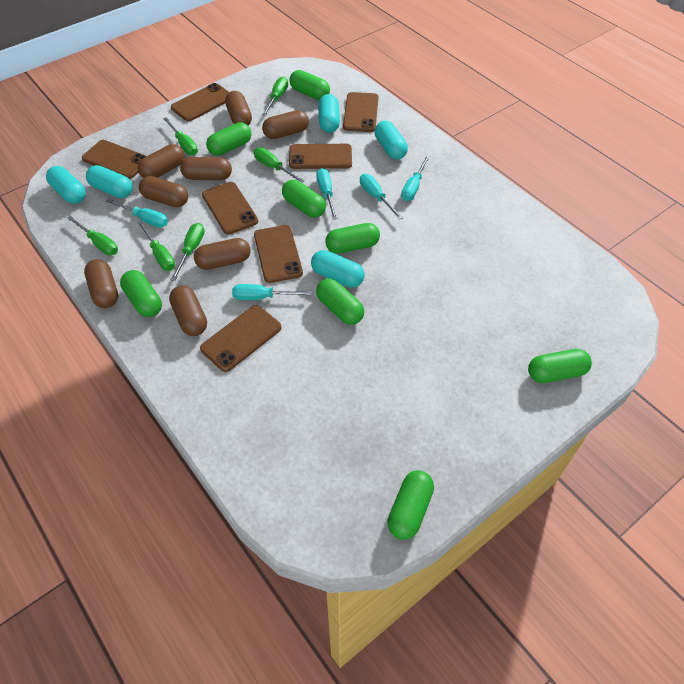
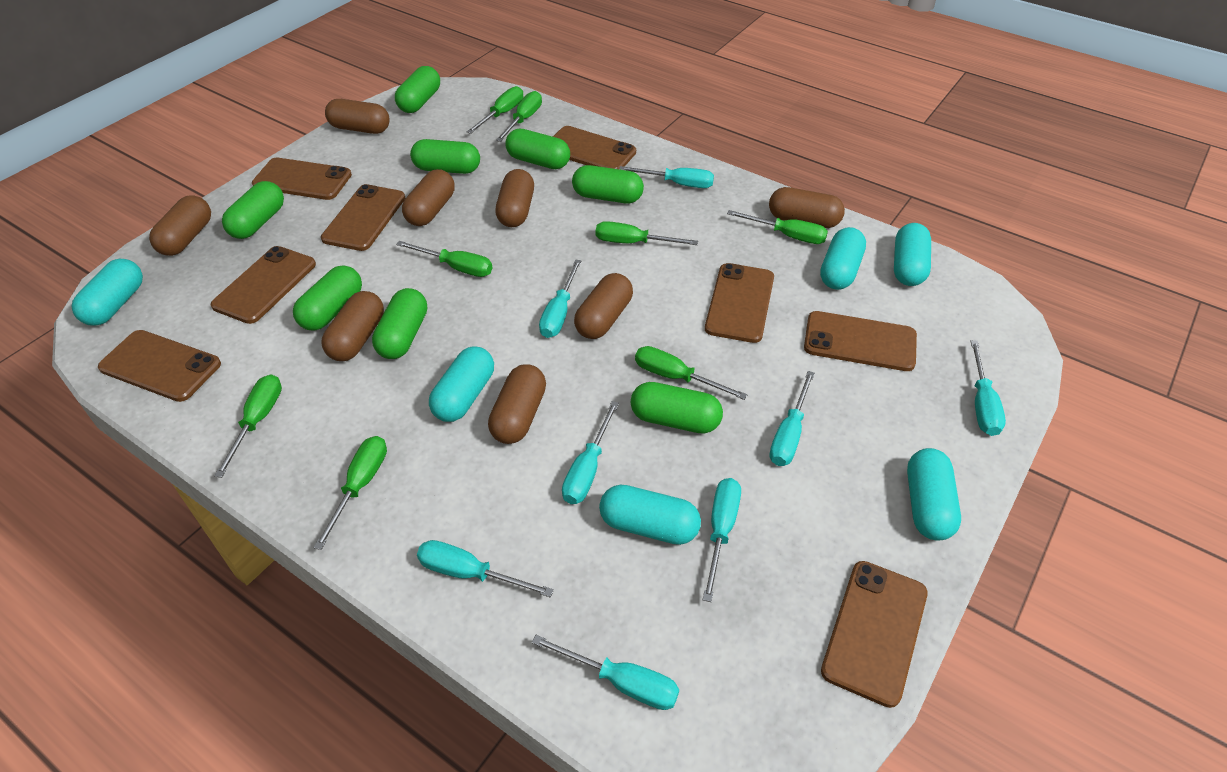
brown phone: 7 -> 8
green screwdriver: 6 -> 8
turquoise capsule: 5 -> 6
turquoise screwdriver: 5 -> 8

